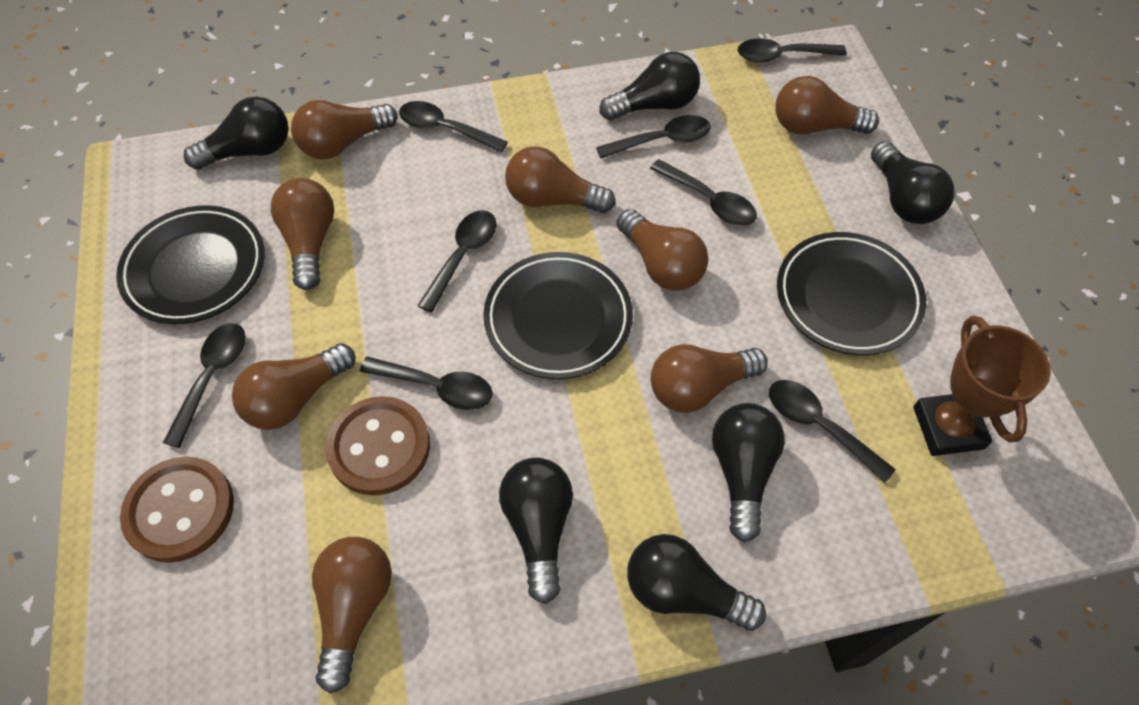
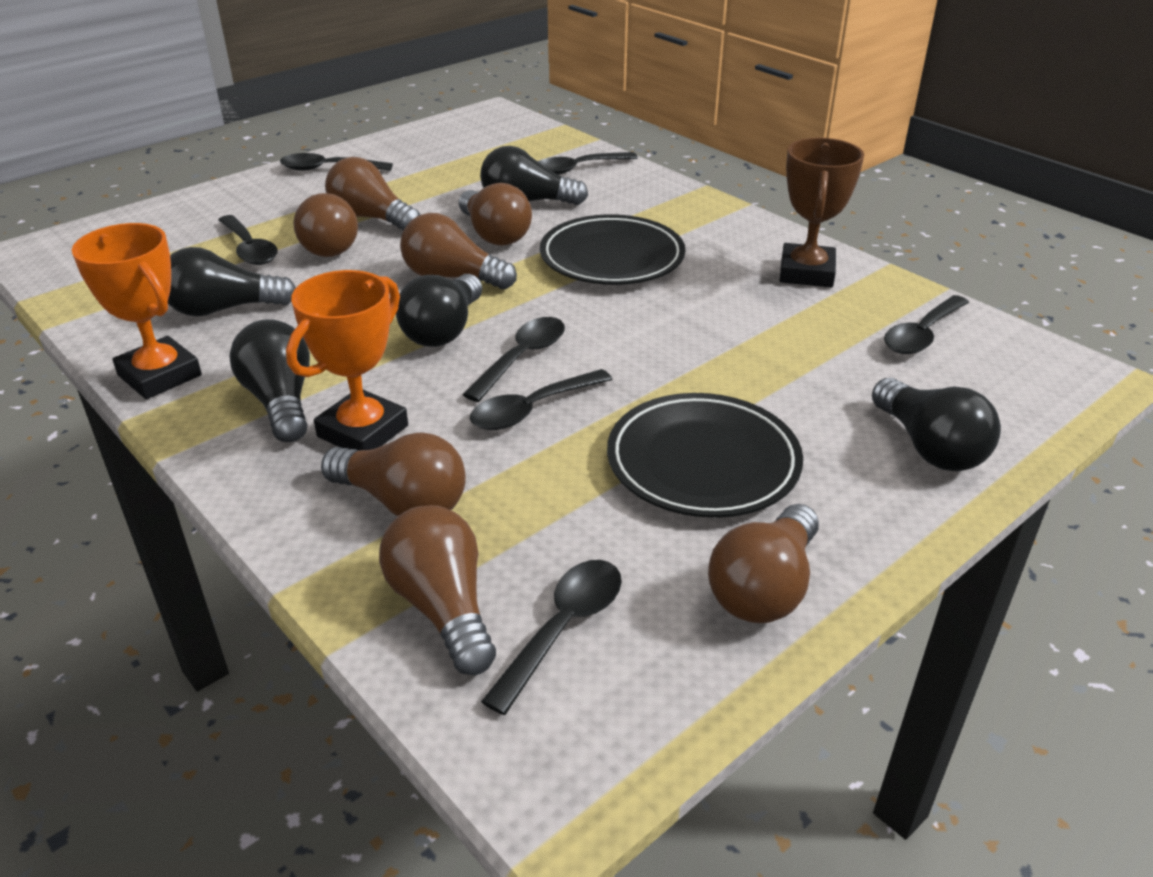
black light bulb: 6 -> 5
black plate: 3 -> 2
black spoon: 8 -> 7
brown button: 2 -> 0
brown light bulb: 8 -> 7
orange trophy: 0 -> 2

